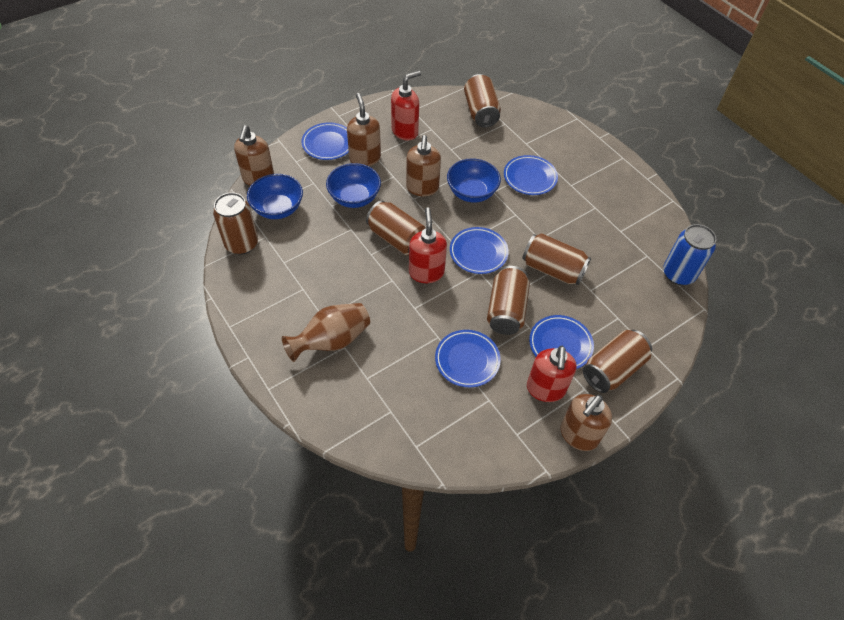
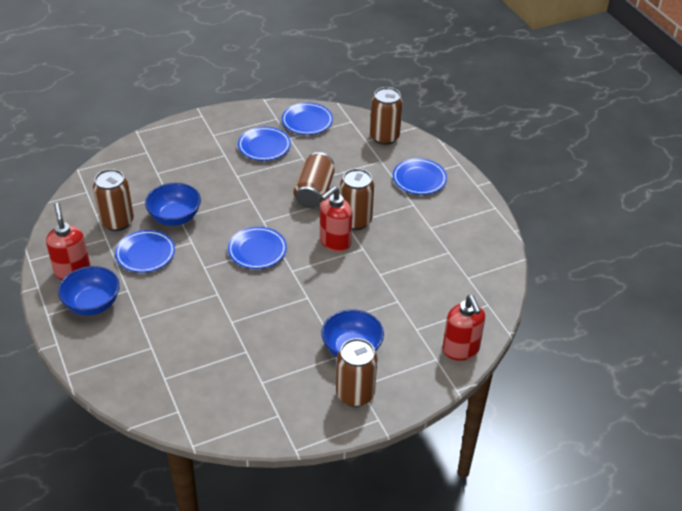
blue can: 1 -> 0
brown can: 6 -> 5
brown soap dispenser: 4 -> 0
brown vase: 1 -> 0

